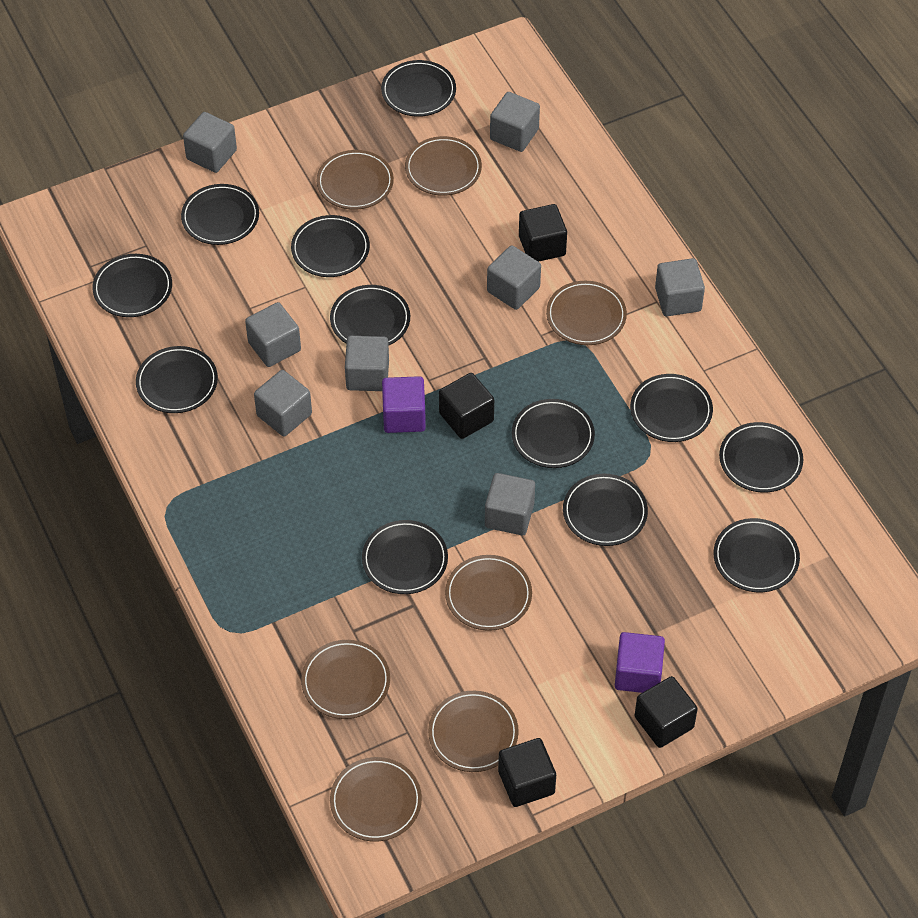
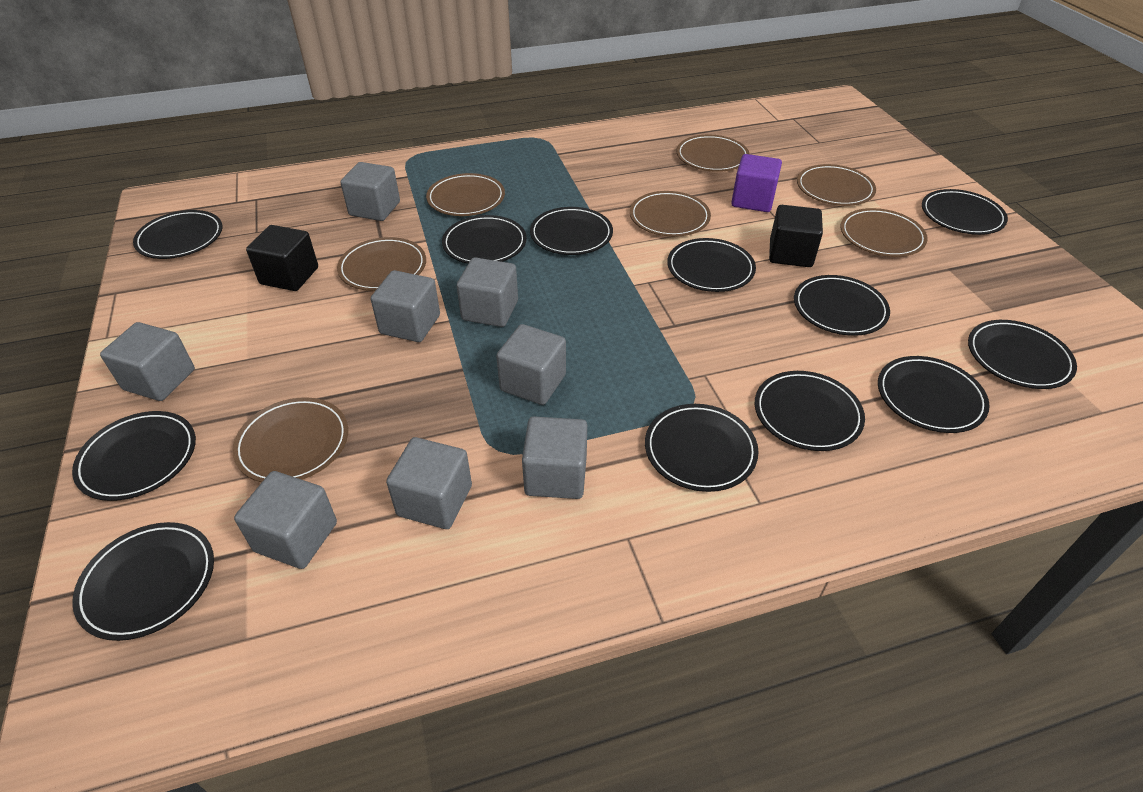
black cube: 4 -> 2
purple cube: 2 -> 1

